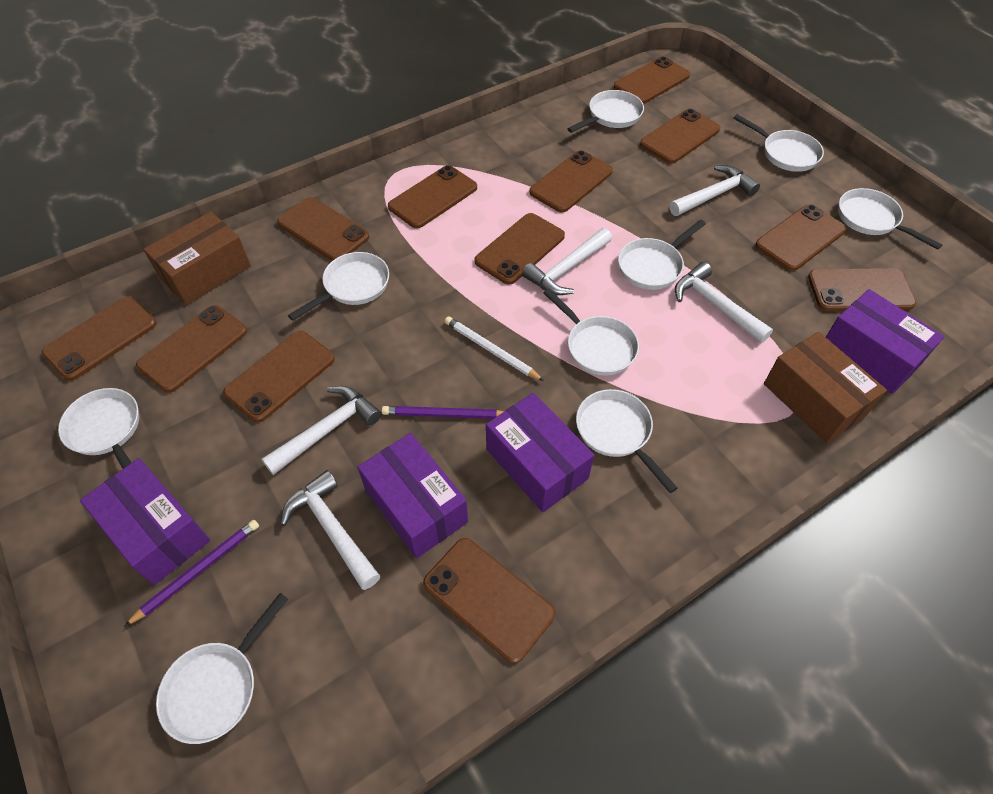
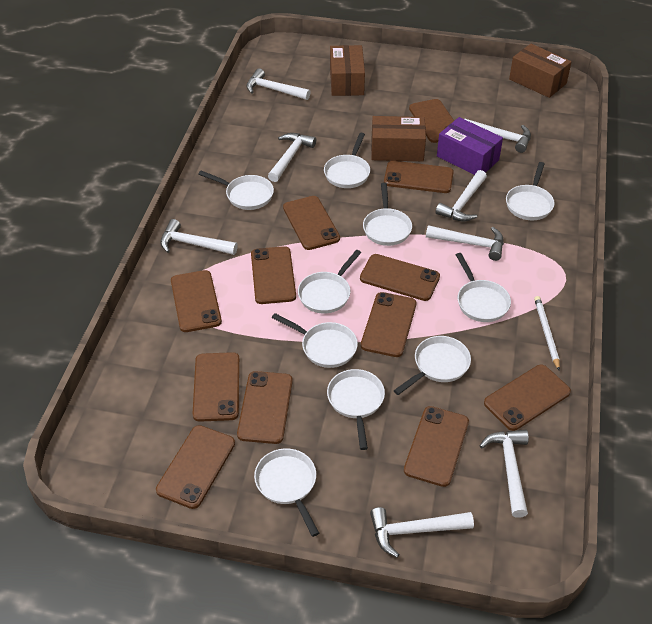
brown box: 2 -> 3
purple box: 4 -> 1
purple pencil: 2 -> 0
white hammer: 5 -> 8
white pan: 9 -> 10

